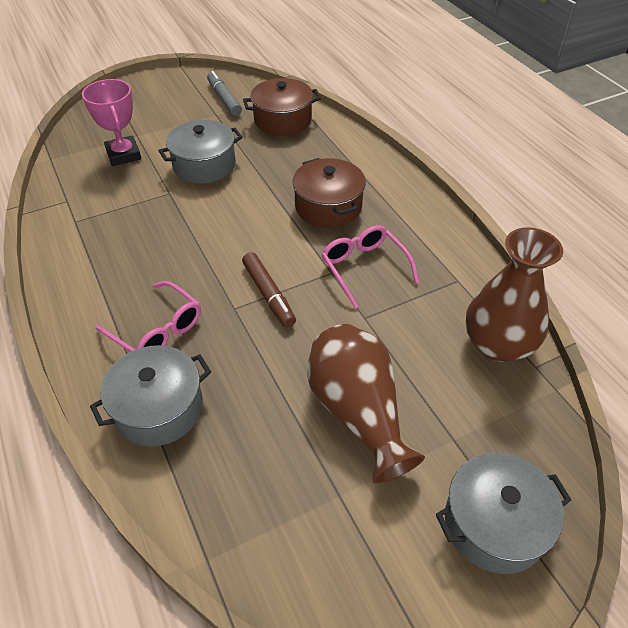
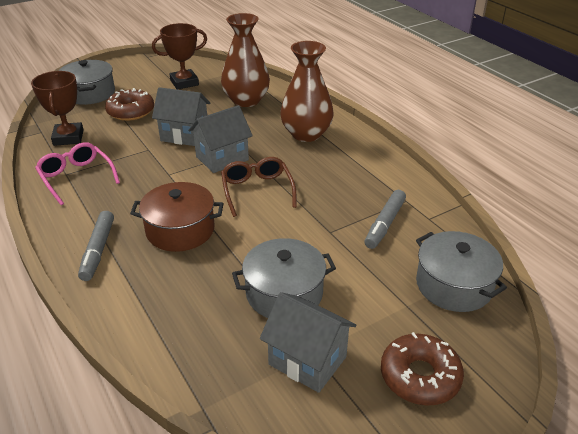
brown donut: 0 -> 2
brown glasses: 0 -> 1
brown marker: 1 -> 0
brown pot: 2 -> 1
brown trophy: 0 -> 2
grey house: 0 -> 3
grey marker: 1 -> 2
pink glasses: 2 -> 1
pink trophy: 1 -> 0

